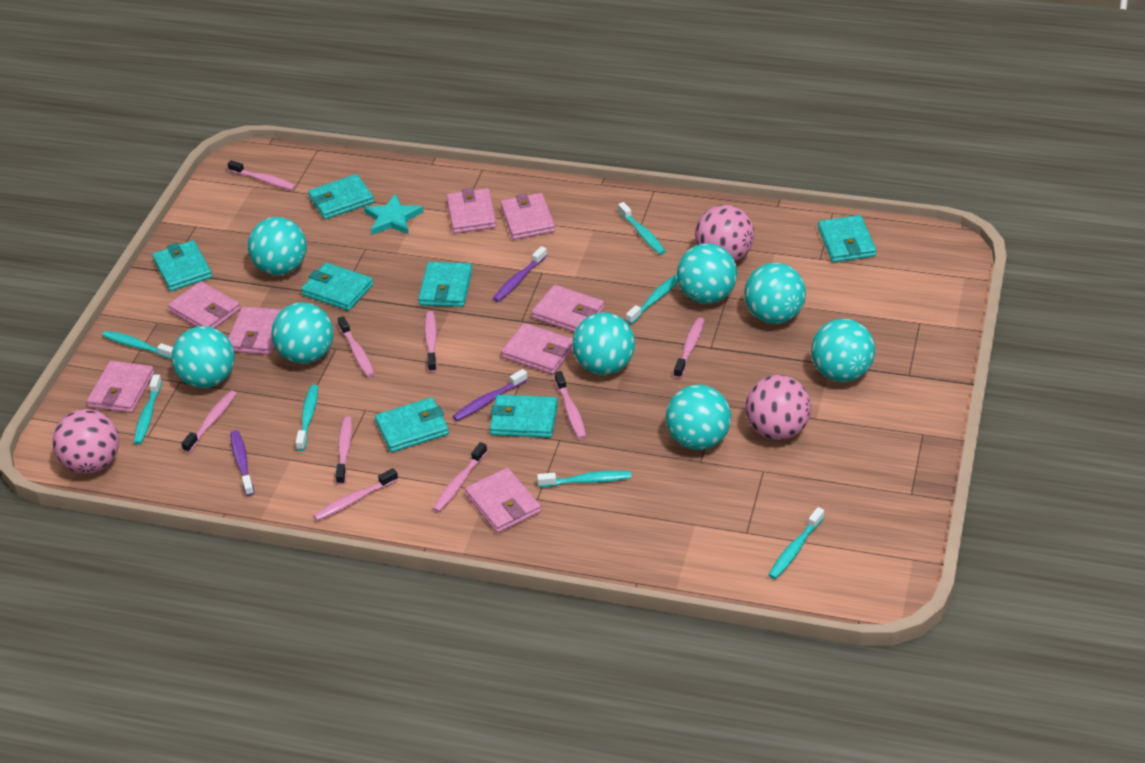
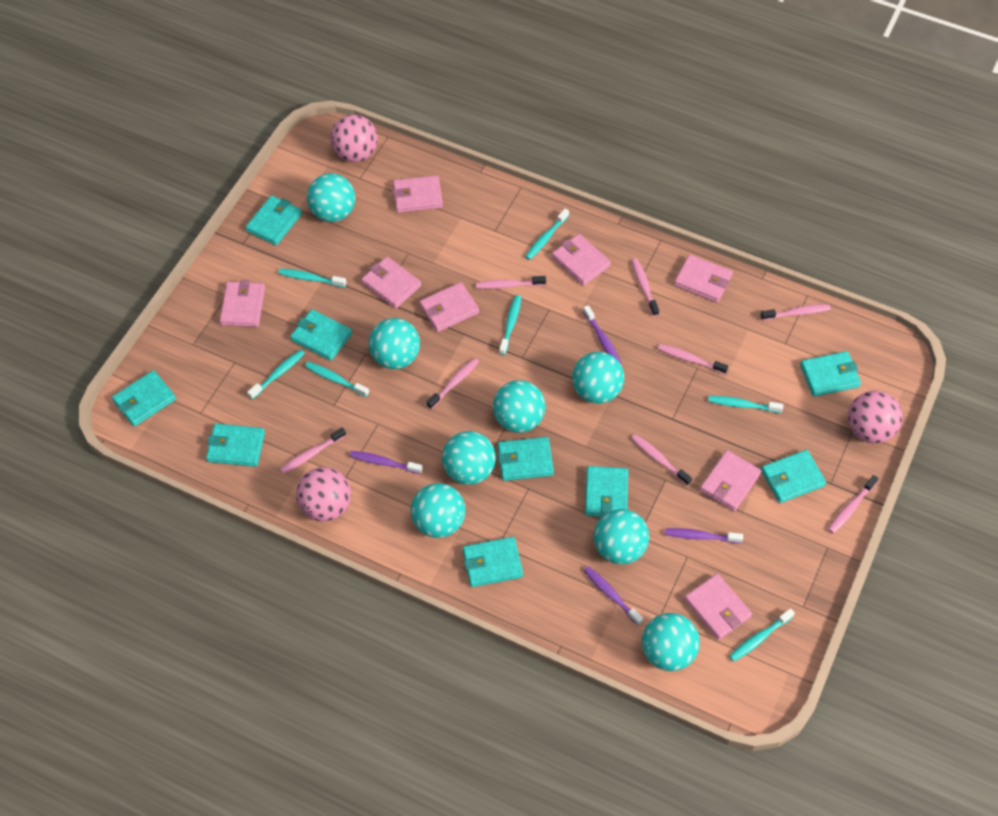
pink toothbrush: 9 -> 8
purple toothbrush: 3 -> 4
turquoise star: 1 -> 0
turquoise wallet: 7 -> 9

